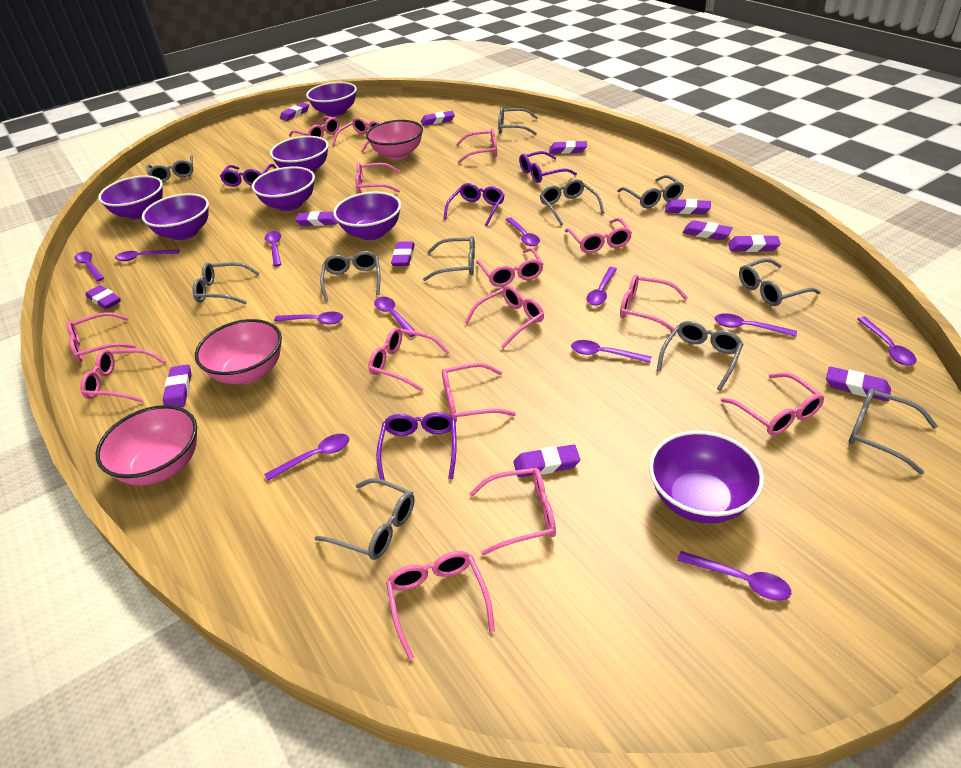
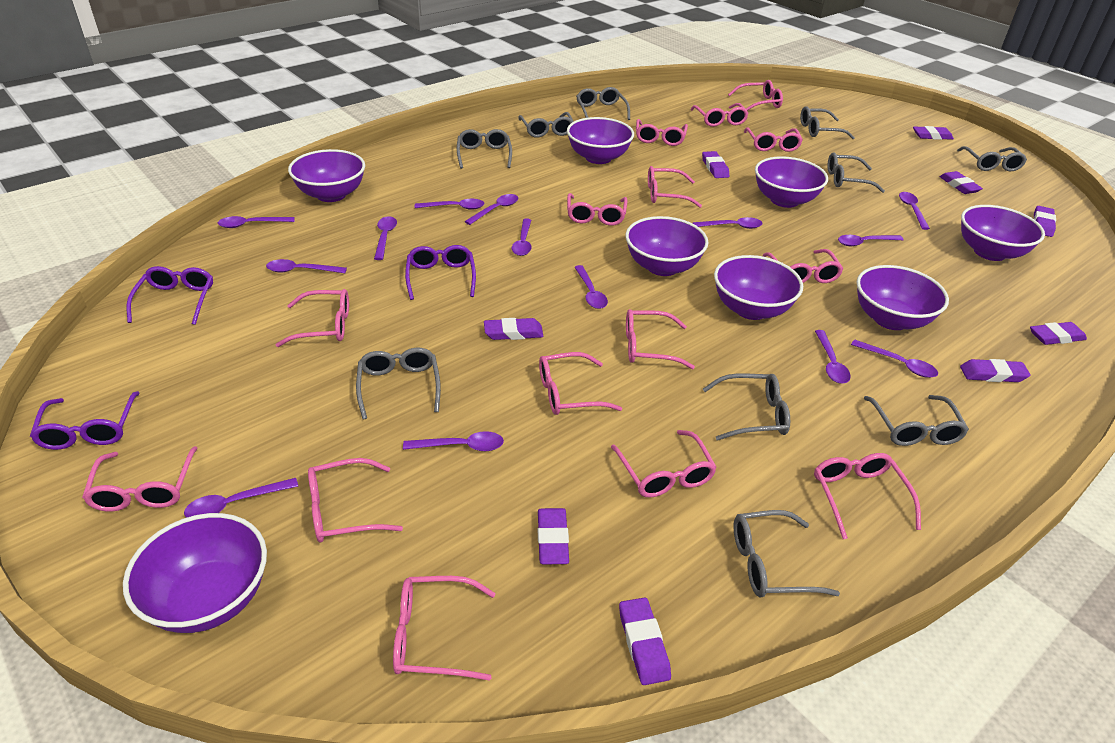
grey glasses: 11 -> 10
pink bowl: 3 -> 0
purple bowl: 7 -> 8
purple eraser: 12 -> 9
purple glasses: 4 -> 3
purple spoon: 12 -> 14

